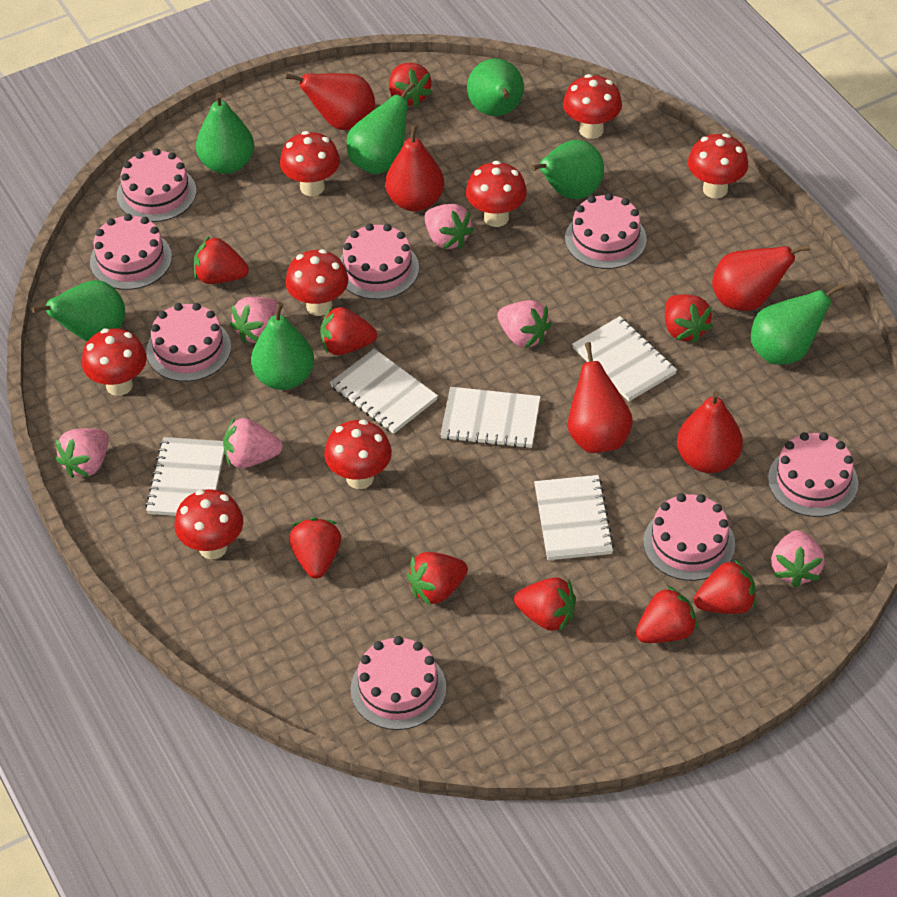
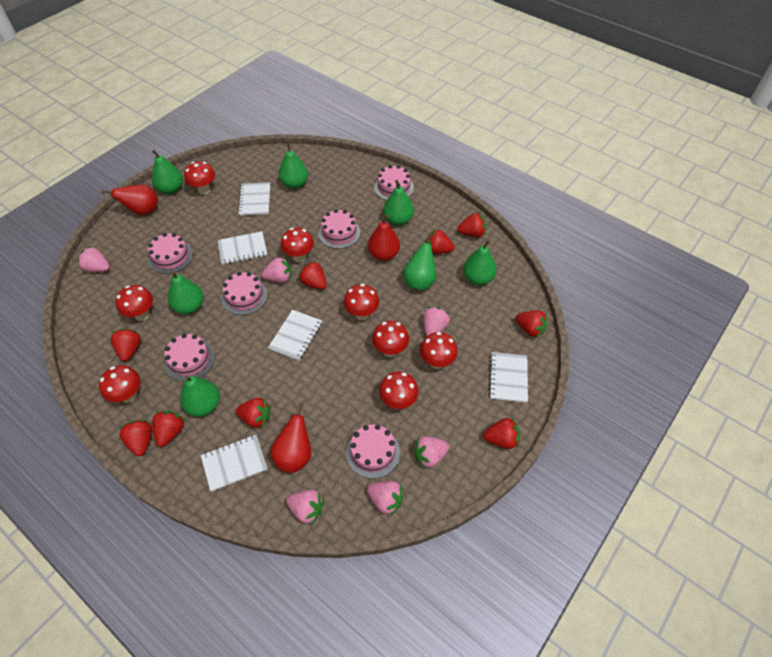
pink cake: 8 -> 6
red pear: 5 -> 3

